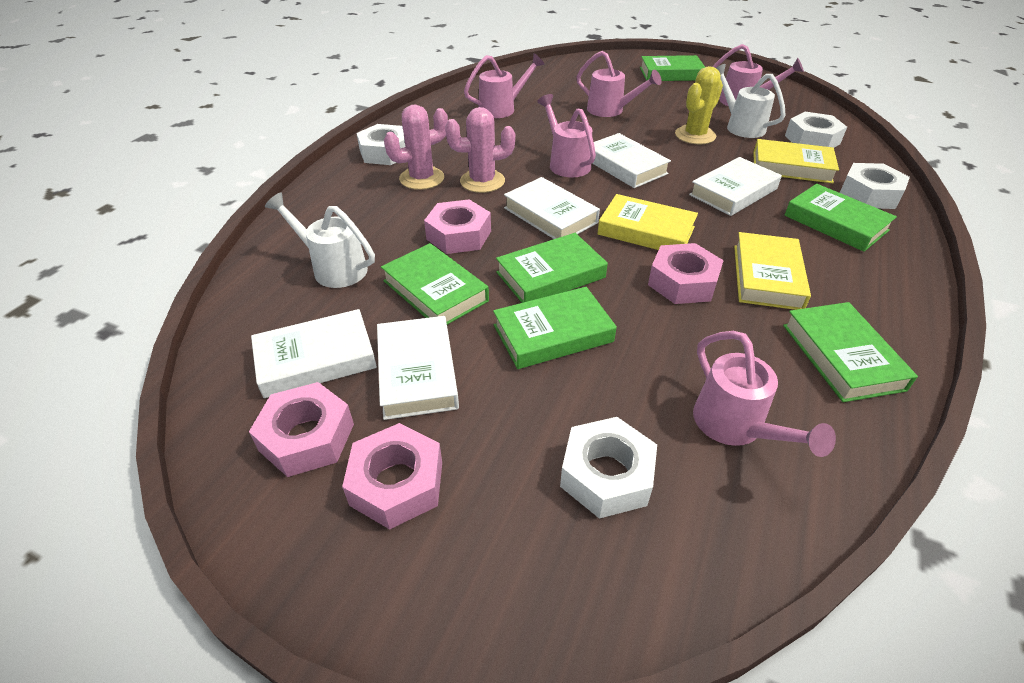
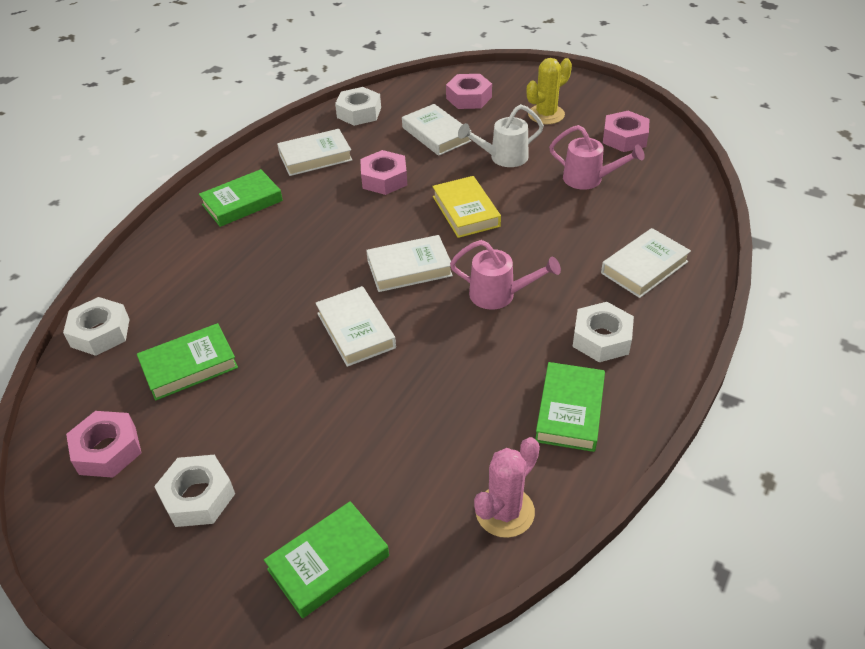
green book: 6 -> 4
pink cactus: 2 -> 1
pink watering can: 5 -> 2
white watering can: 2 -> 1
yellow book: 3 -> 1

